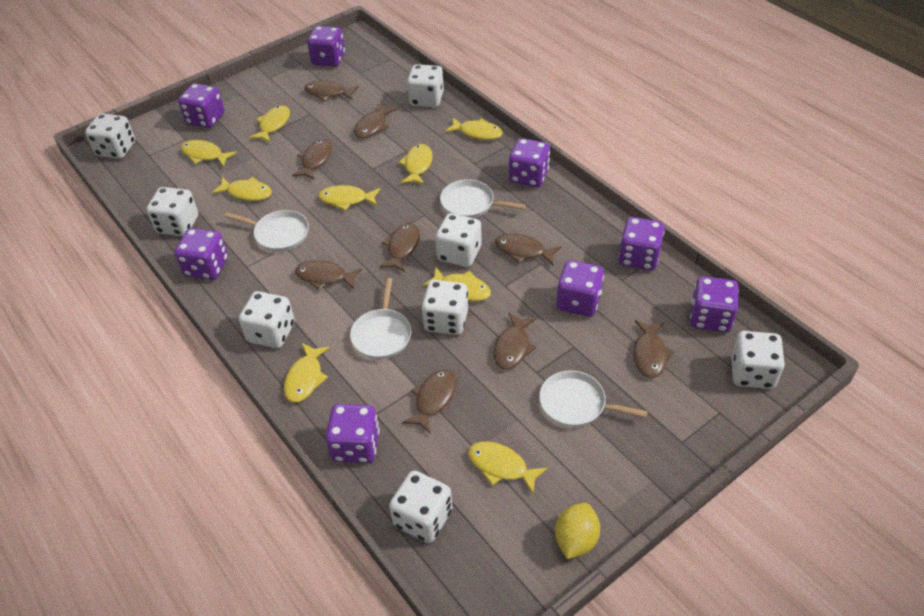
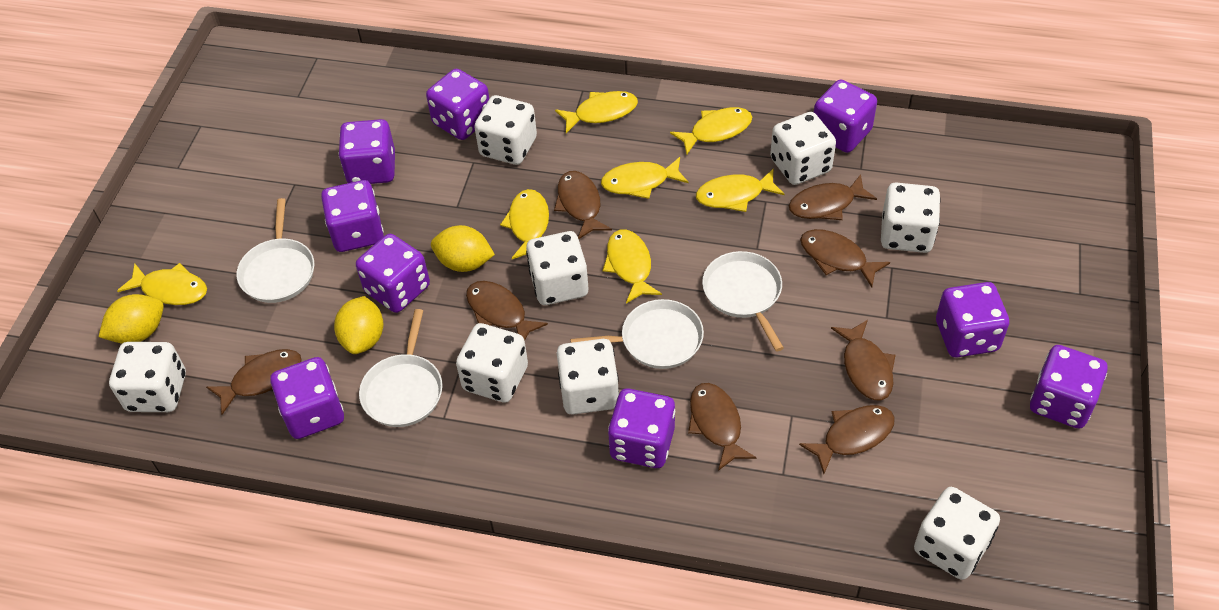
brown fish: 9 -> 8
purple dice: 8 -> 9
yellow fish: 9 -> 7
yellow lemon: 1 -> 3

